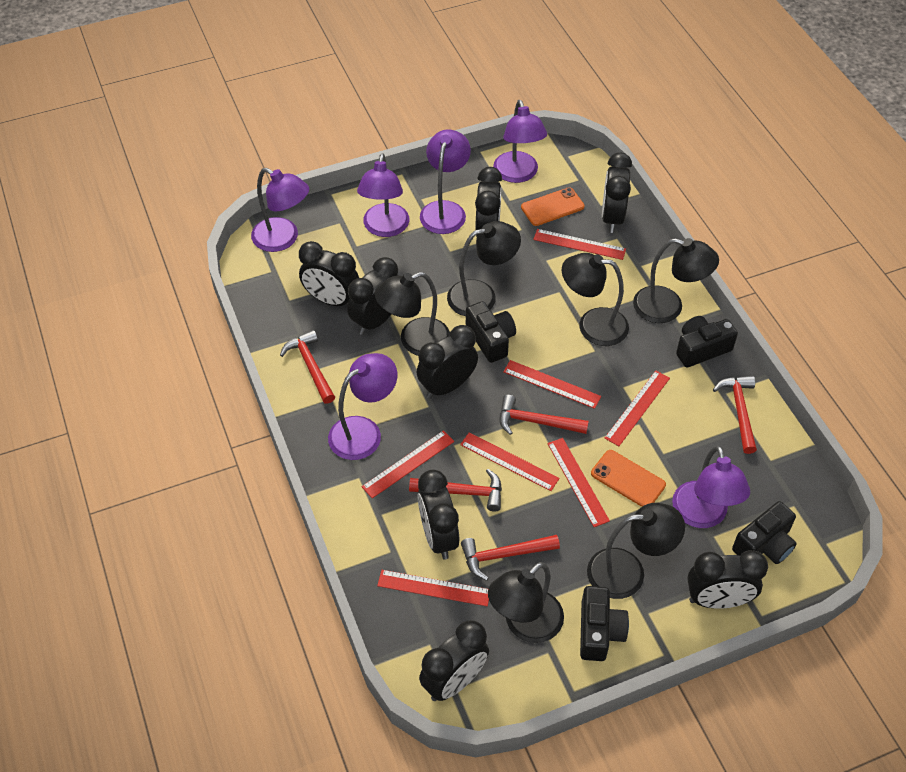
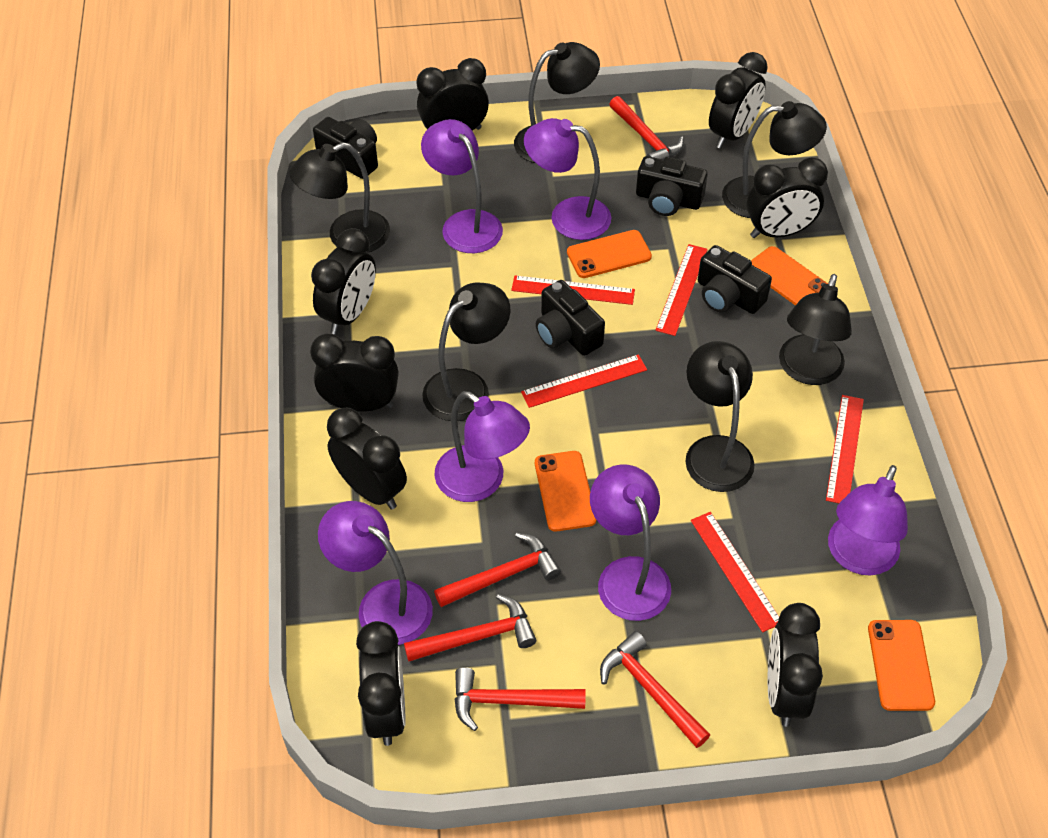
orange phone: 2 -> 4
red ruler: 7 -> 5

